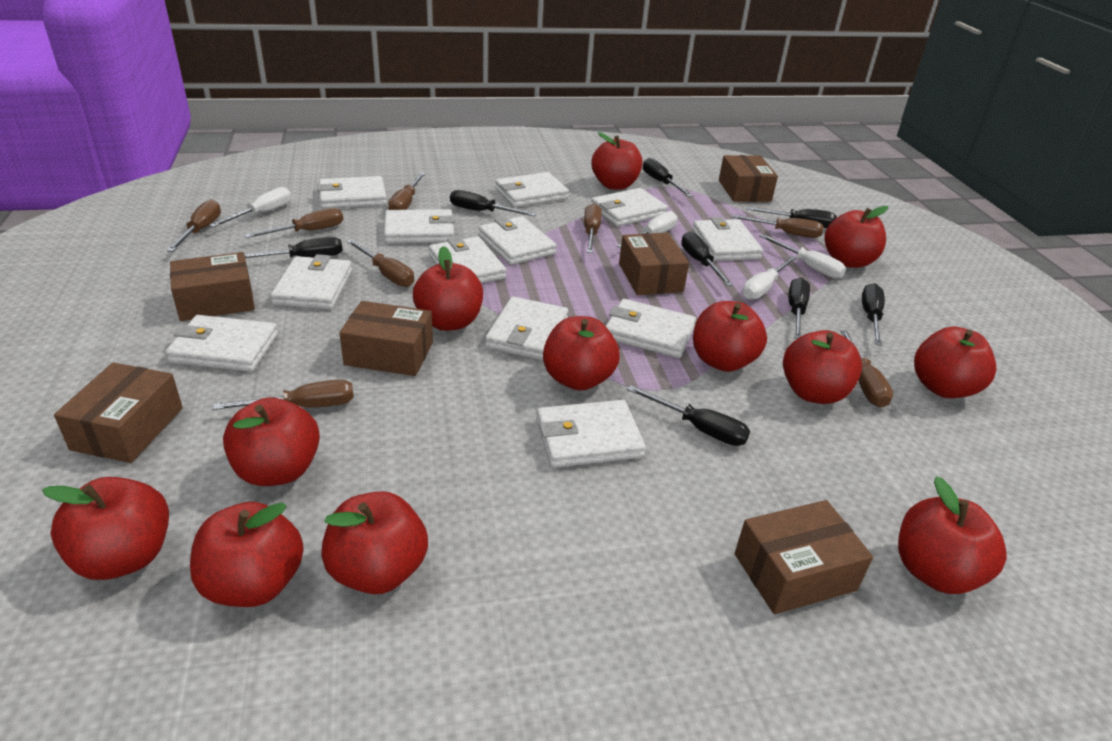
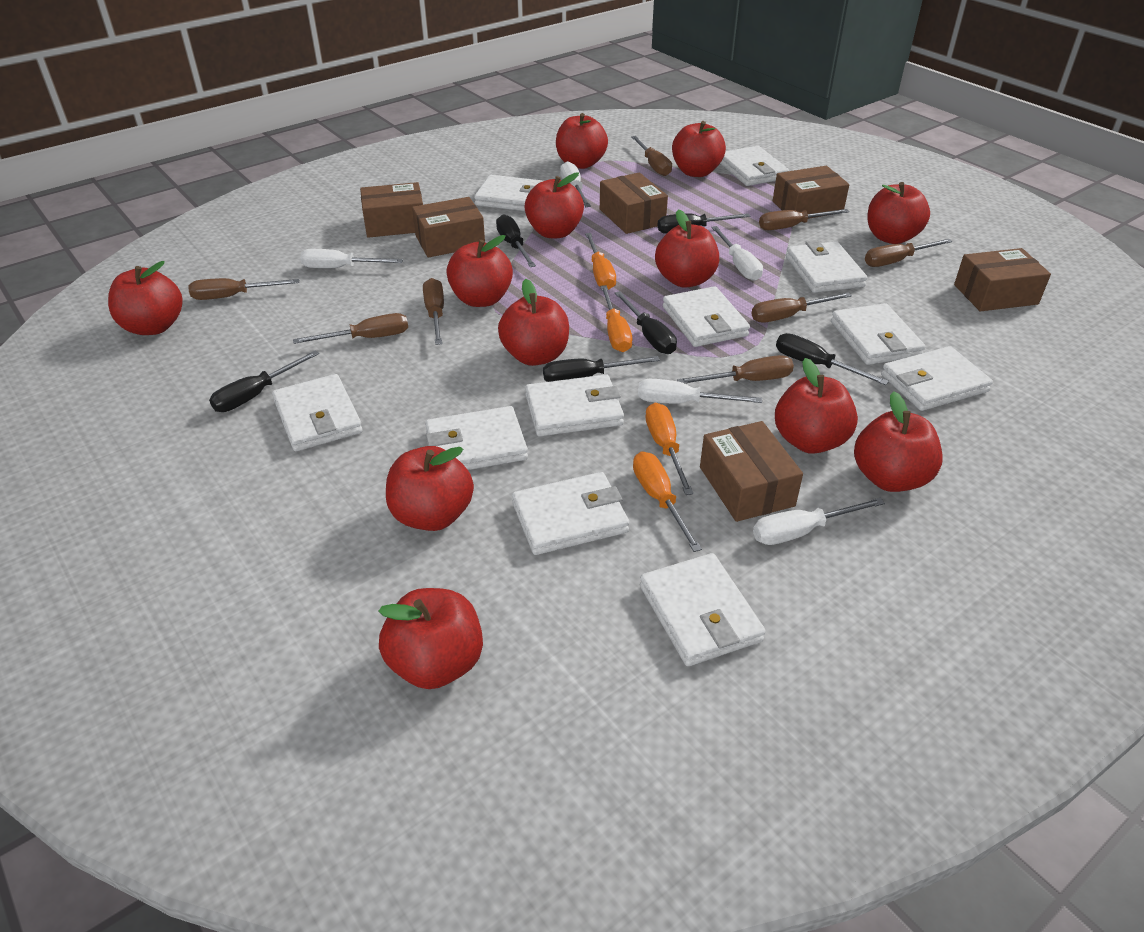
black screwdriver: 8 -> 6
orange screwdriver: 0 -> 4
white screwdriver: 4 -> 5
white wallet: 12 -> 11

